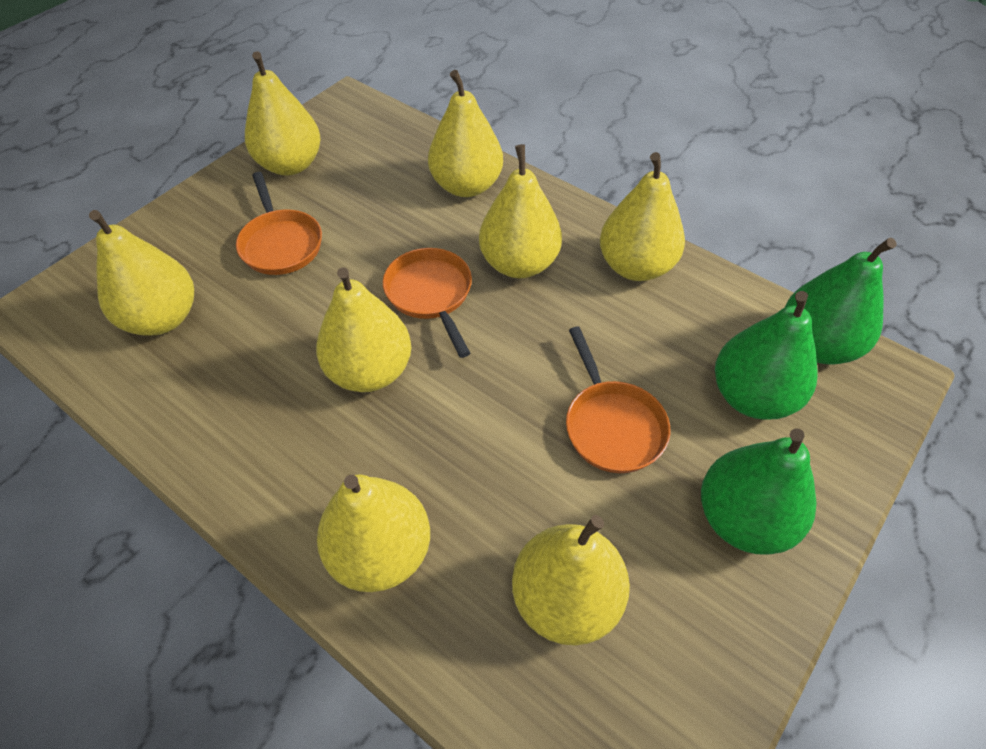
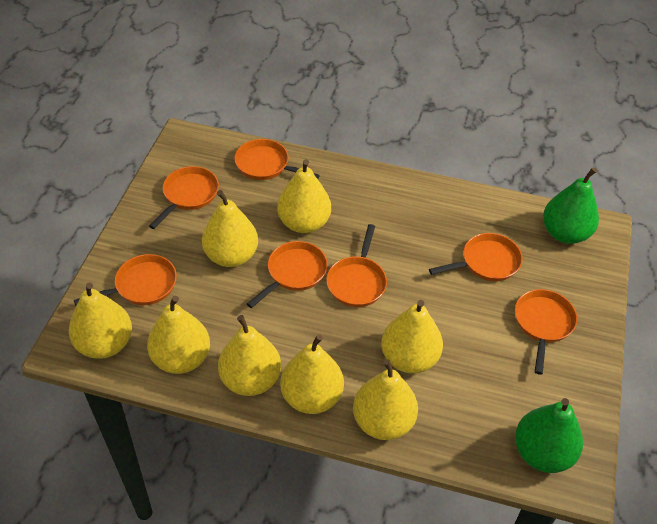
green pear: 3 -> 2
orange pan: 3 -> 7

